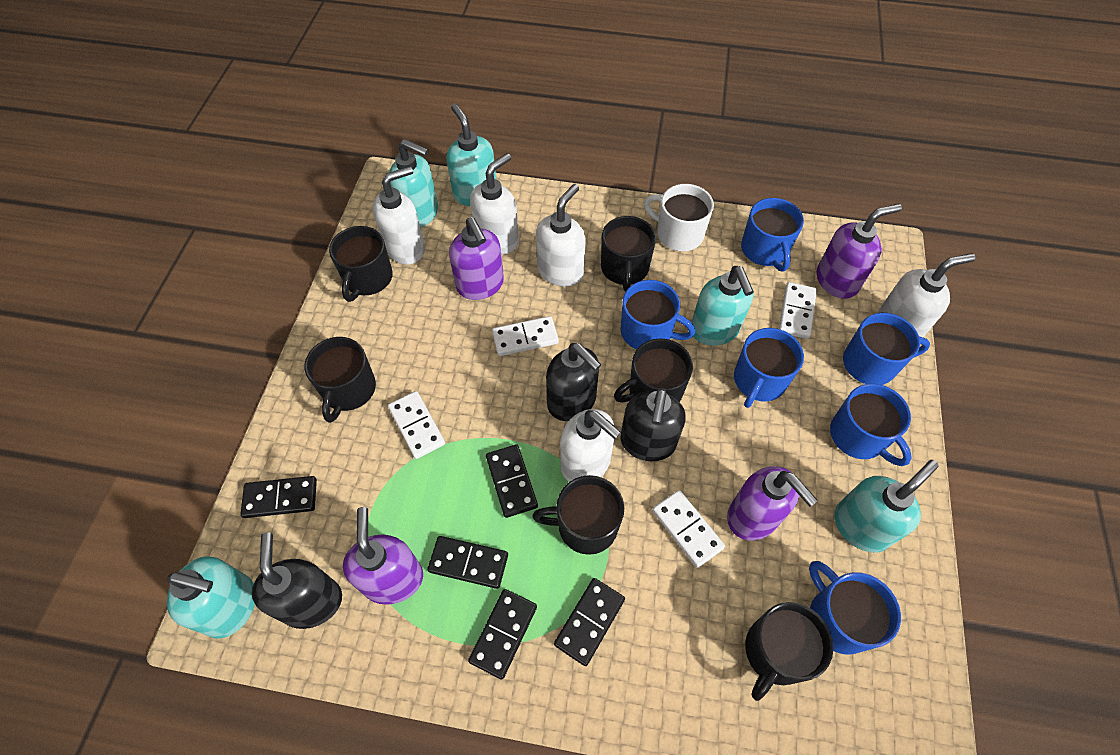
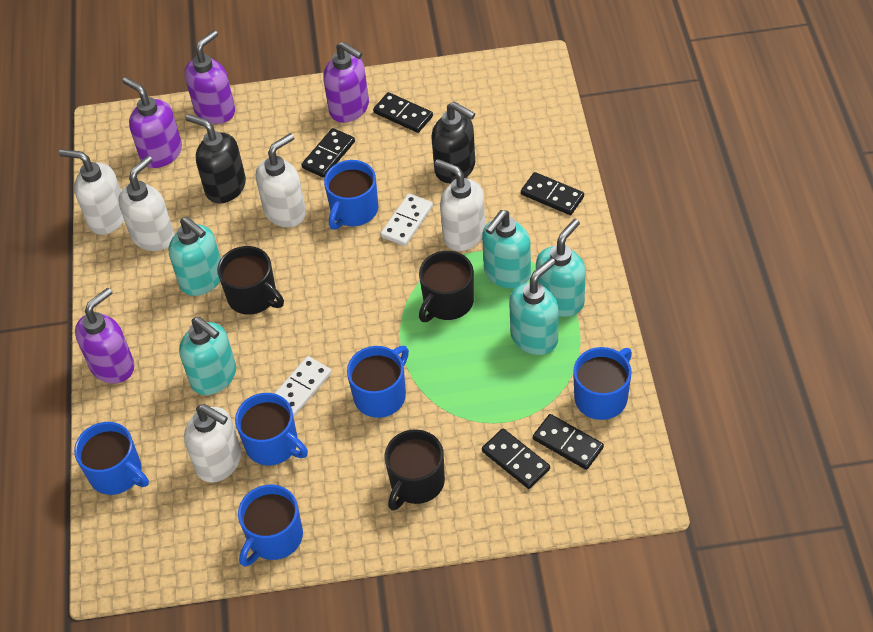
black mug: 6 -> 3
black soap dispenser: 3 -> 2
white domino: 4 -> 2
white mug: 1 -> 0

